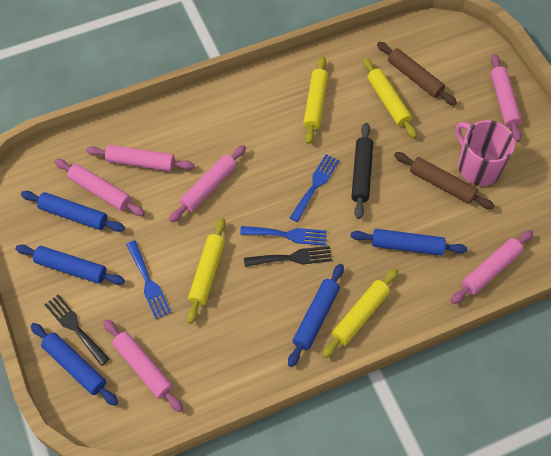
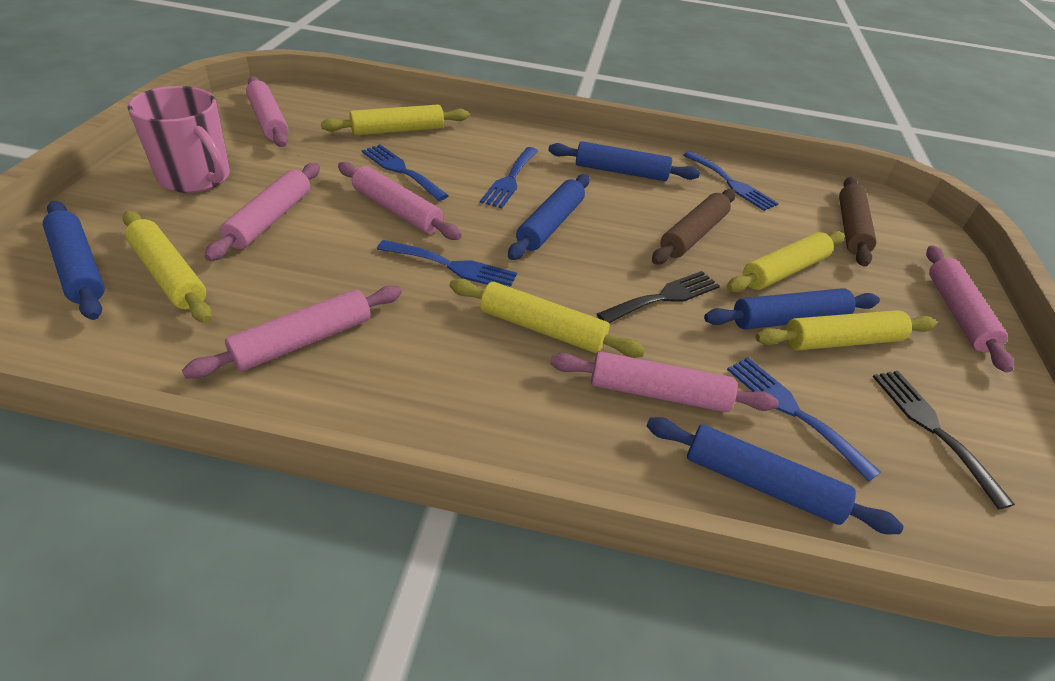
black rolling pin: 1 -> 0
blue fork: 3 -> 5
yellow rolling pin: 4 -> 5

